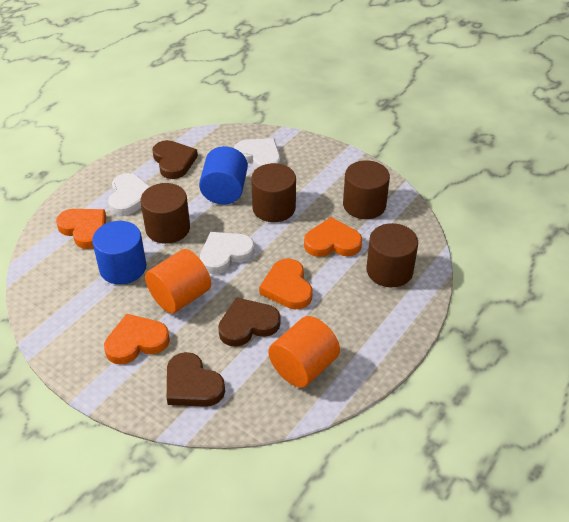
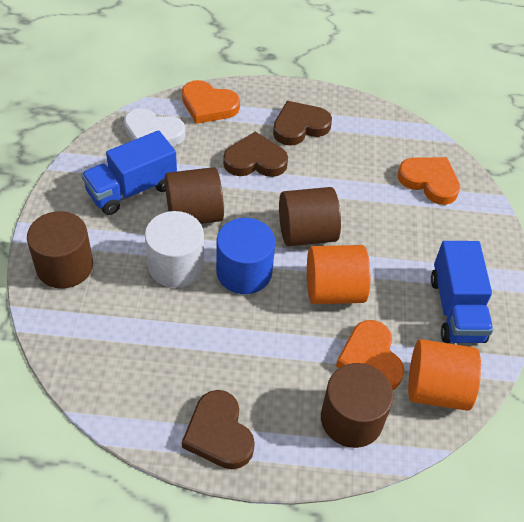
blue cylinder: 2 -> 1
blue truck: 0 -> 2
orange heart: 4 -> 3
white cylinder: 0 -> 1
white heart: 3 -> 1

